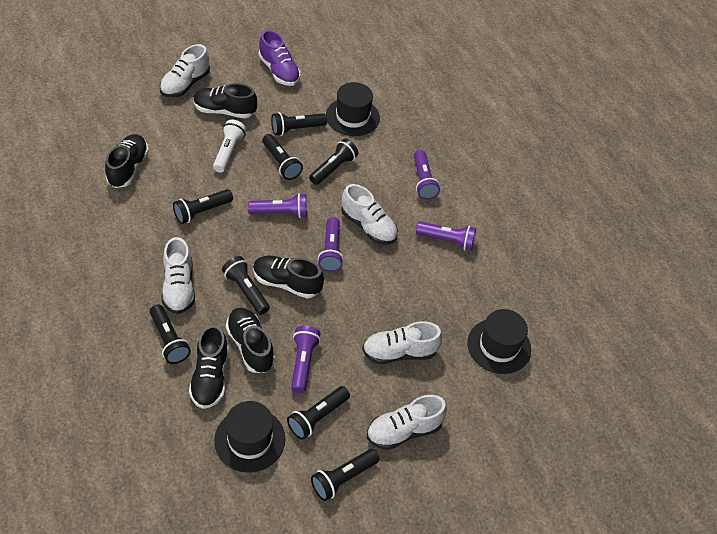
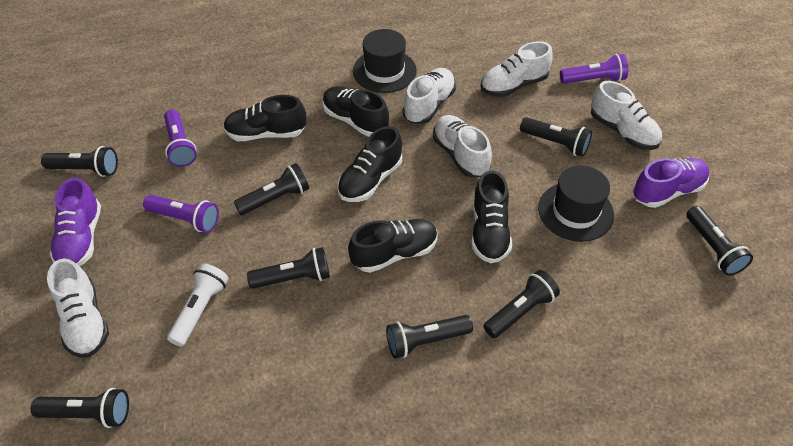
black hat: 3 -> 2
purple flashlight: 5 -> 3
purple shoe: 1 -> 2

